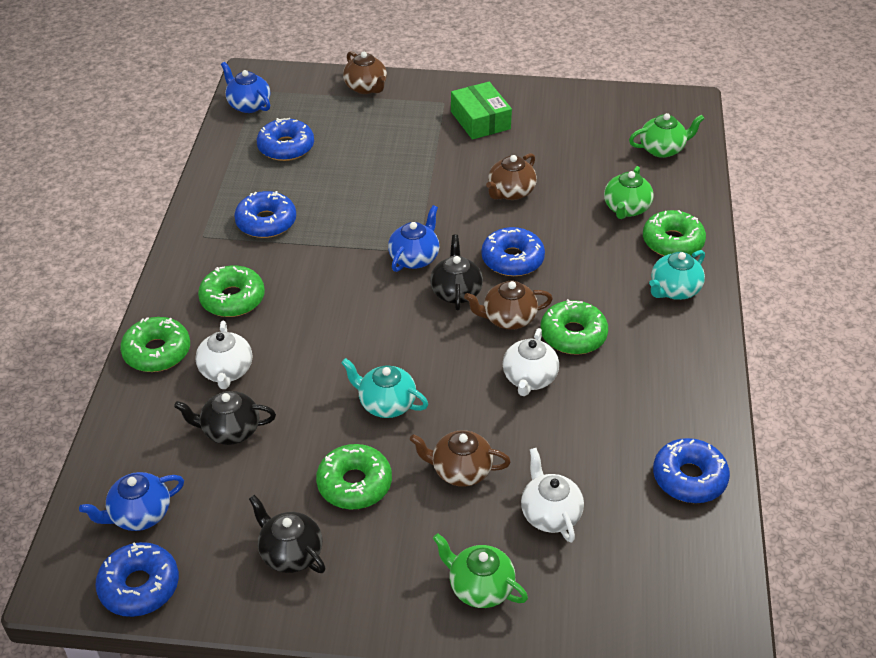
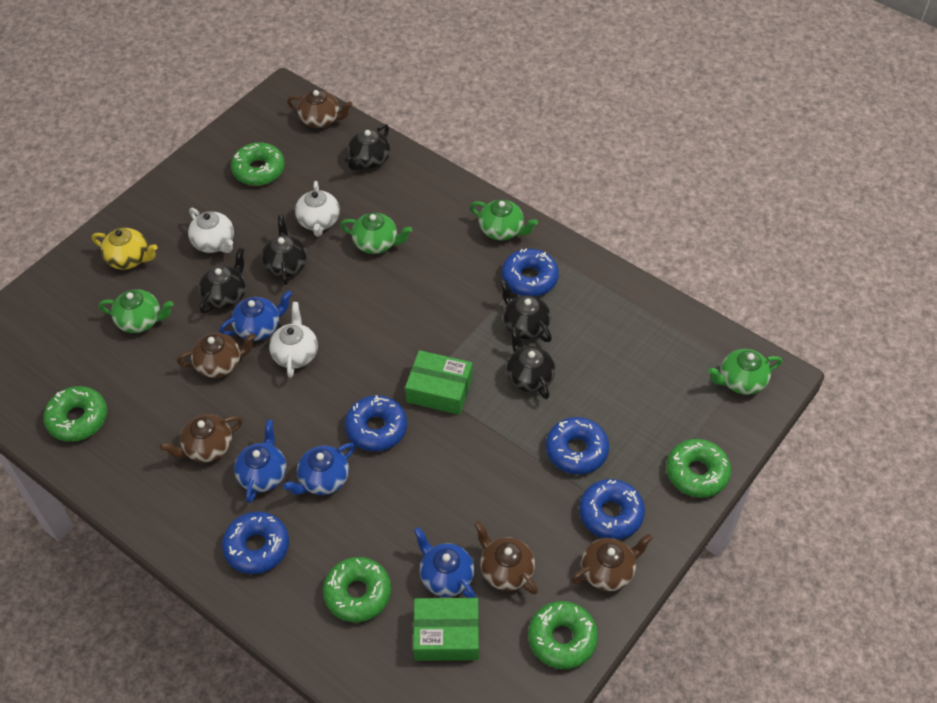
black teapot: 3 -> 5
blue teapot: 3 -> 4
brown teapot: 4 -> 5
green box: 1 -> 2
green teapot: 3 -> 4
turquoise teapot: 2 -> 0
yellow teapot: 0 -> 1

